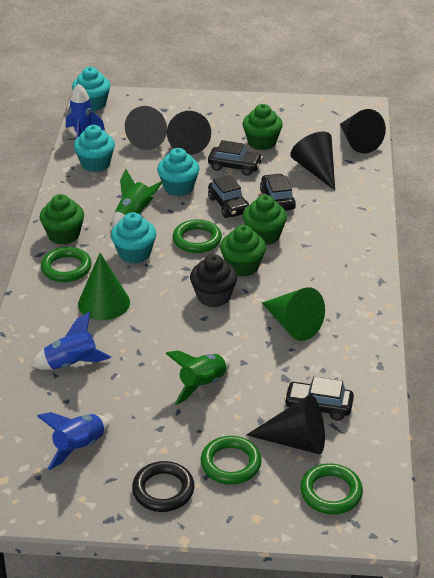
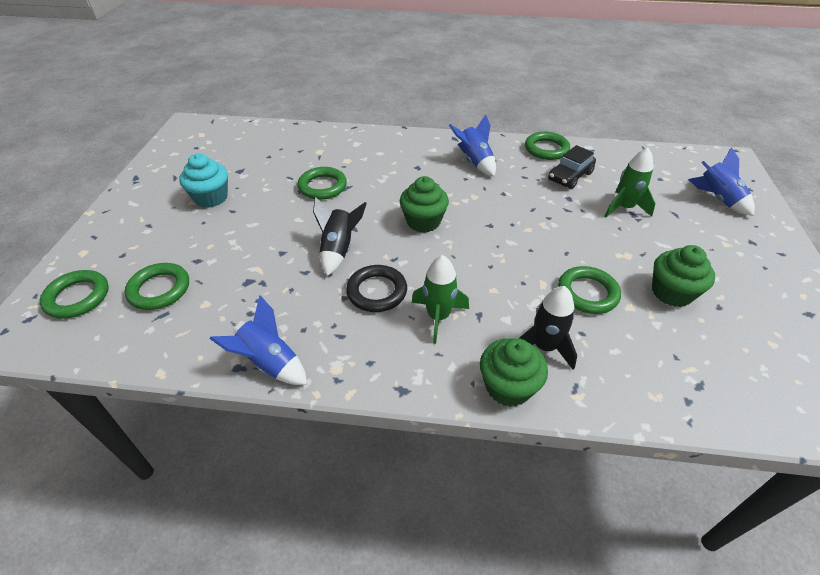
black car: 4 -> 1
black cone: 5 -> 0
black cupcake: 1 -> 0
black rocket: 0 -> 2
green cone: 2 -> 0
green cupcake: 4 -> 3
green ring: 4 -> 5
turquoise cupcake: 4 -> 1

